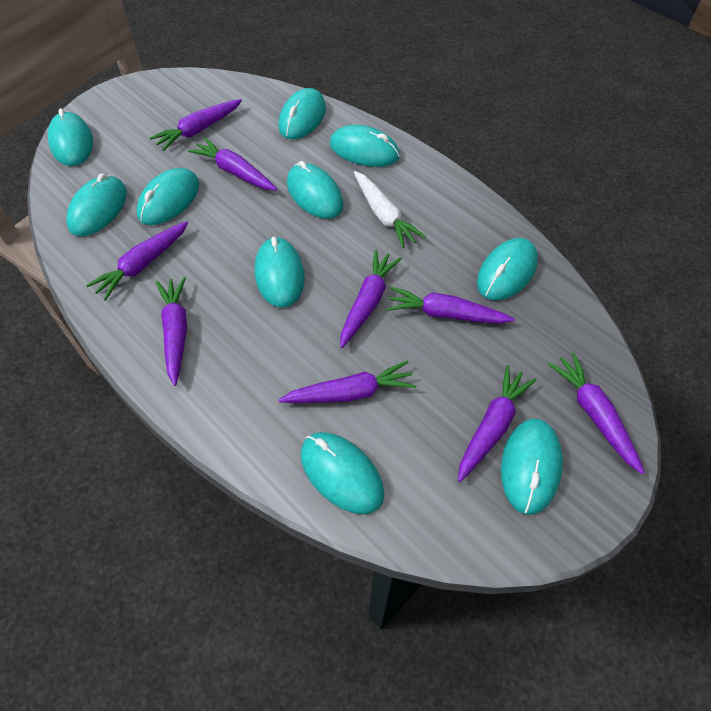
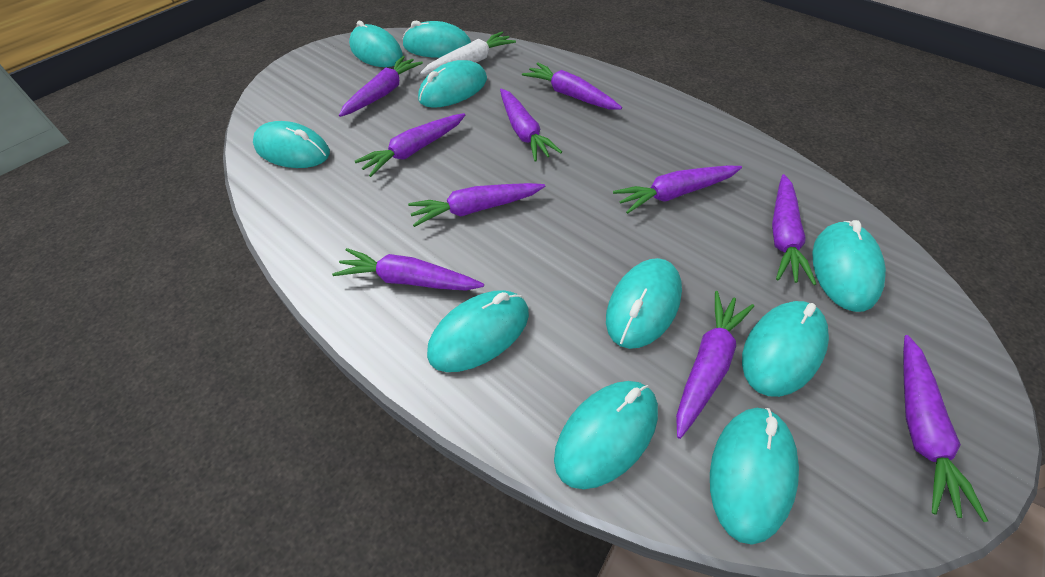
purple carrot: 9 -> 10

